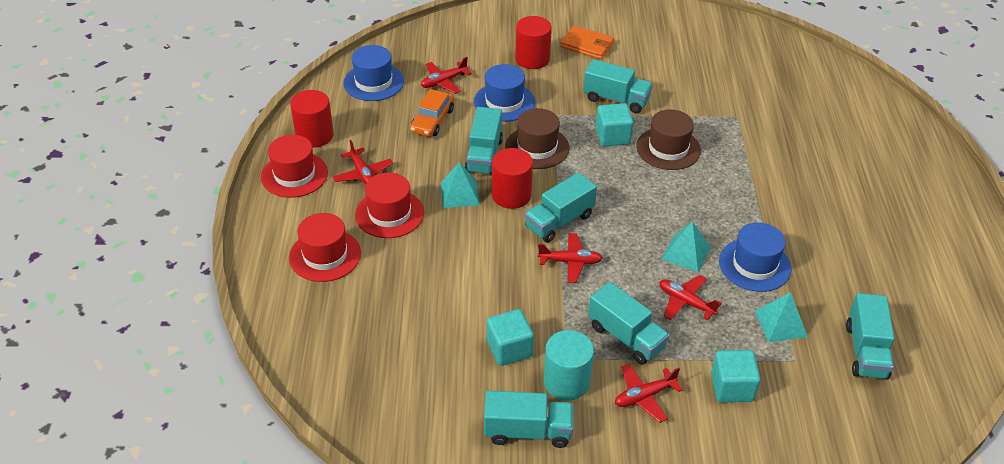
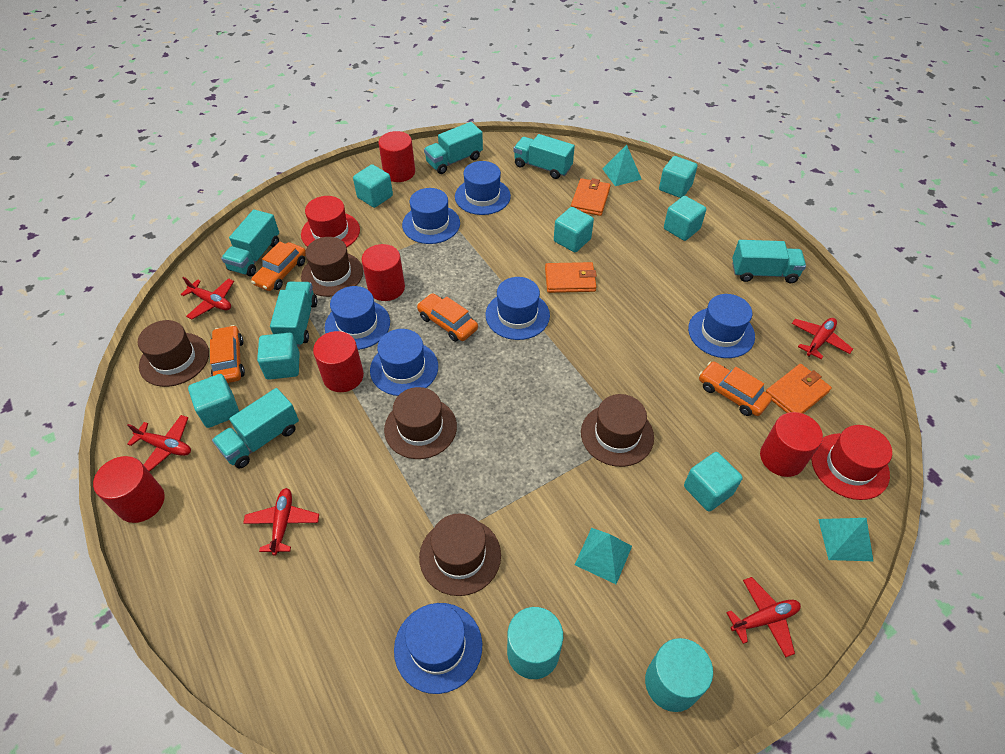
blue hat: 3 -> 7
brown hat: 2 -> 5
orange car: 1 -> 4
orange wallet: 1 -> 3
red cylinder: 3 -> 5
red hat: 3 -> 2
turquoise cube: 3 -> 7
turquoise cylinder: 1 -> 2

